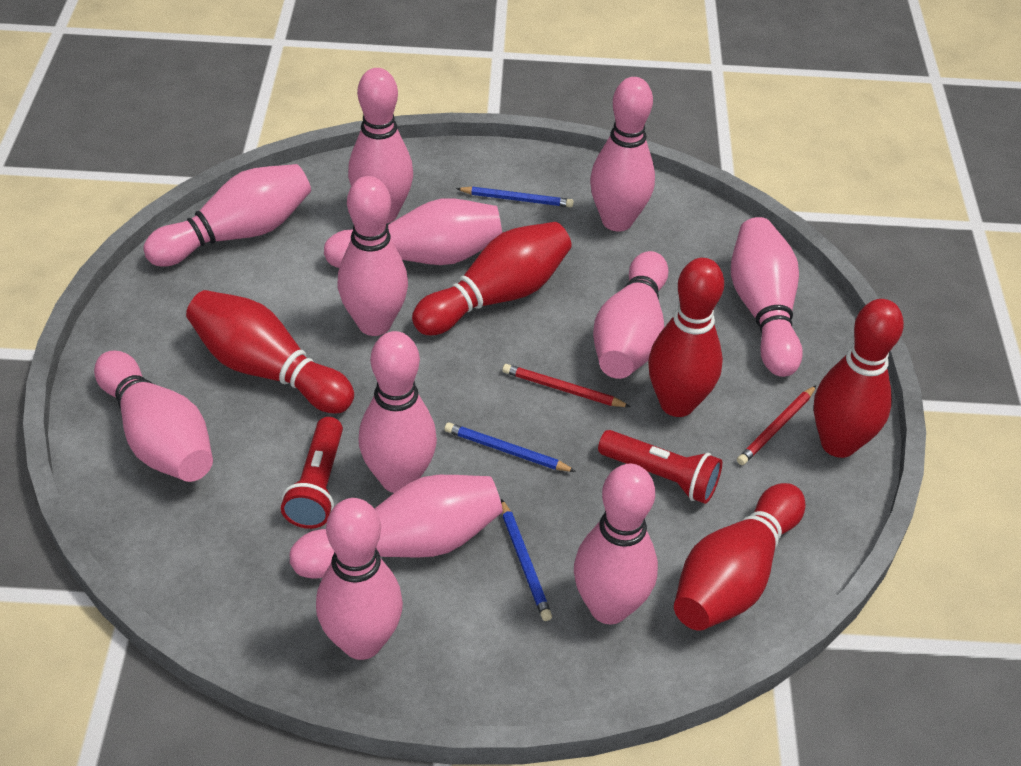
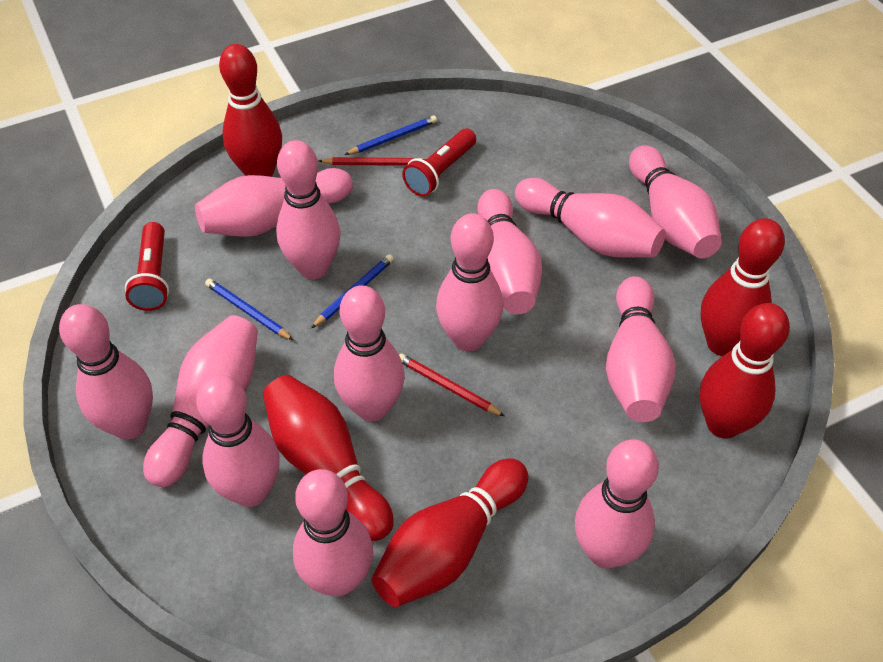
pink bowling pin: 12 -> 13

